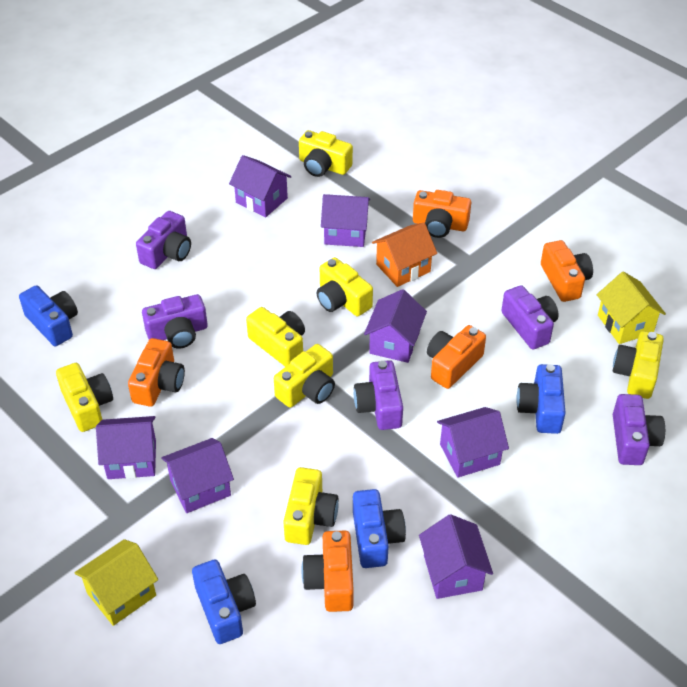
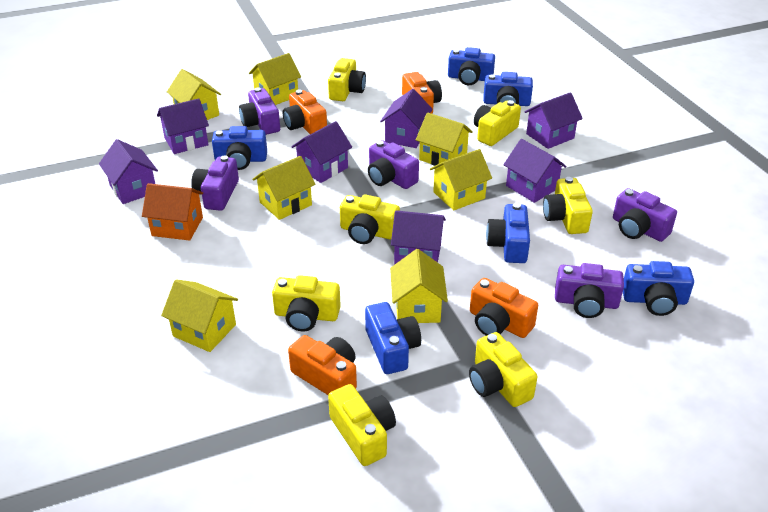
blue camera: 4 -> 6
orange camera: 5 -> 4
yellow house: 2 -> 7

